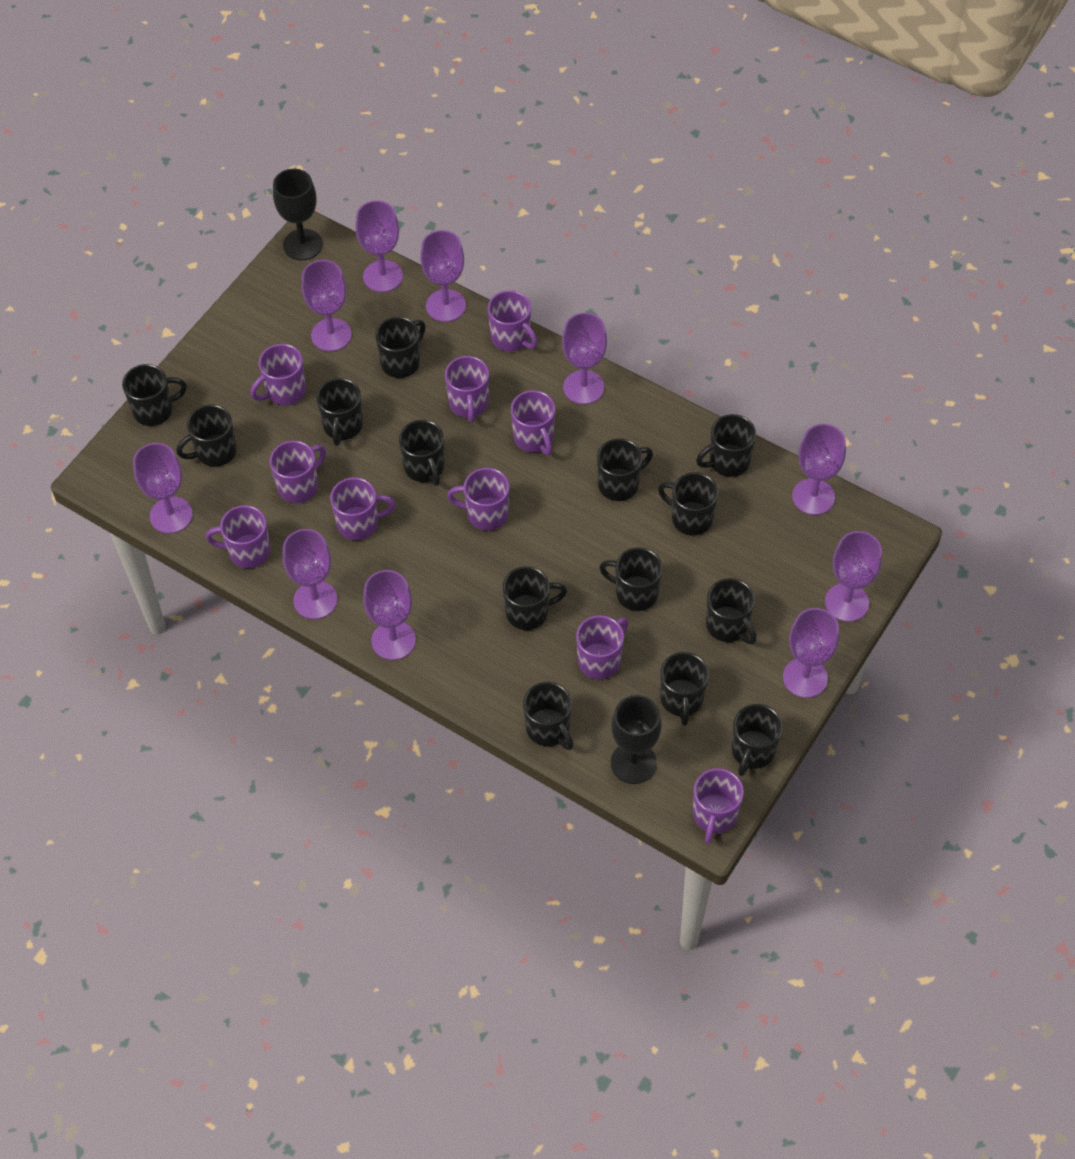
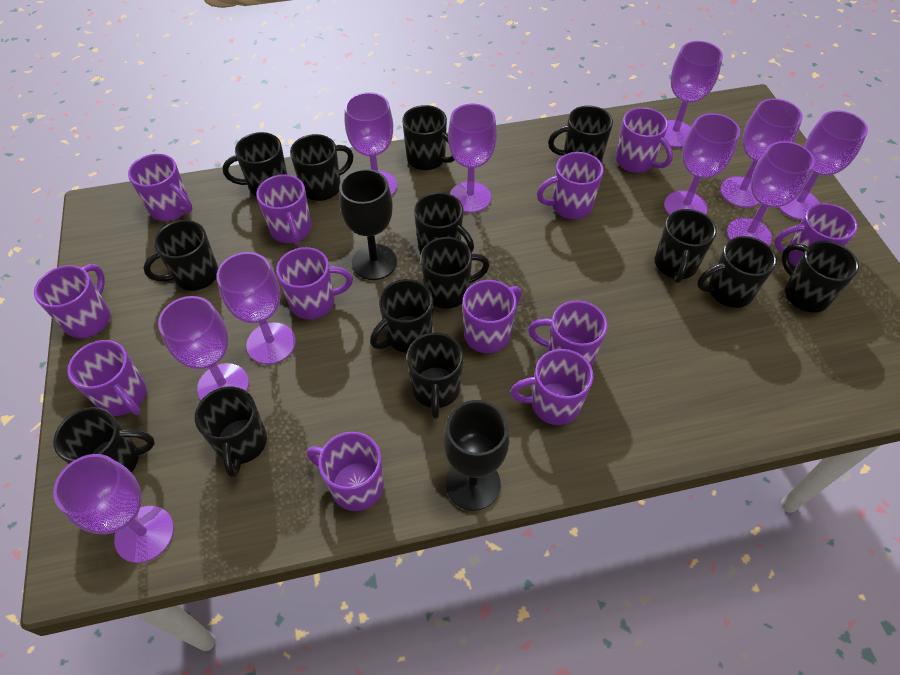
purple mug: 10 -> 12

